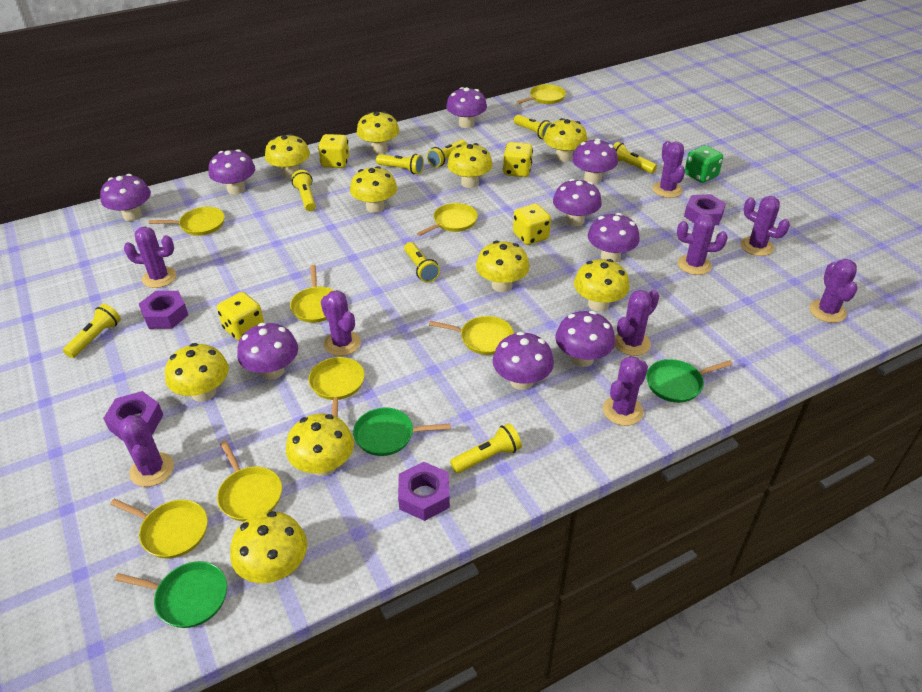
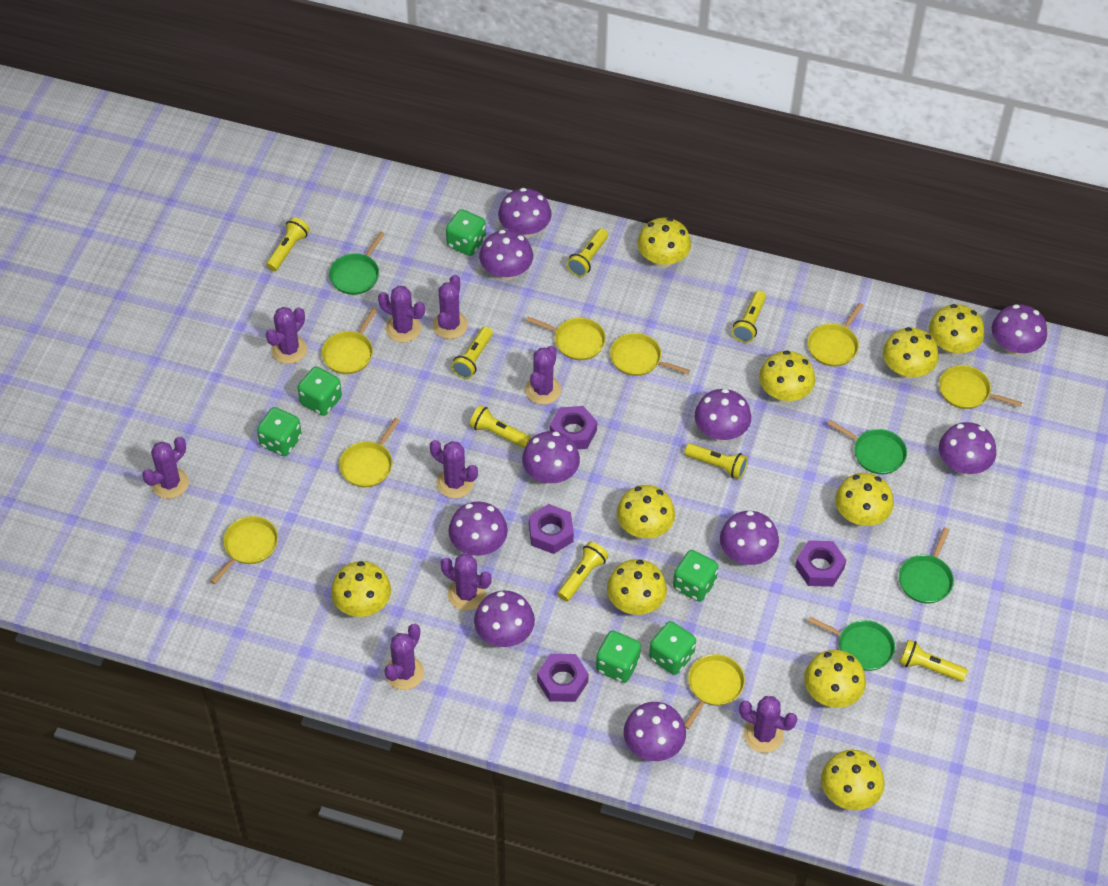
green dice: 1 -> 6
green pan: 3 -> 4
purple mushroom: 9 -> 10
yellow dice: 4 -> 0

